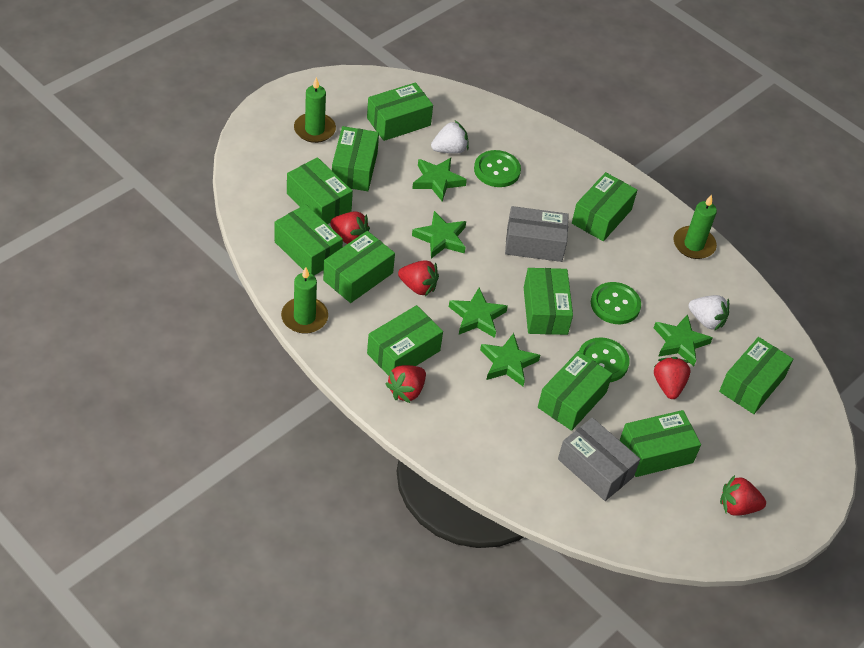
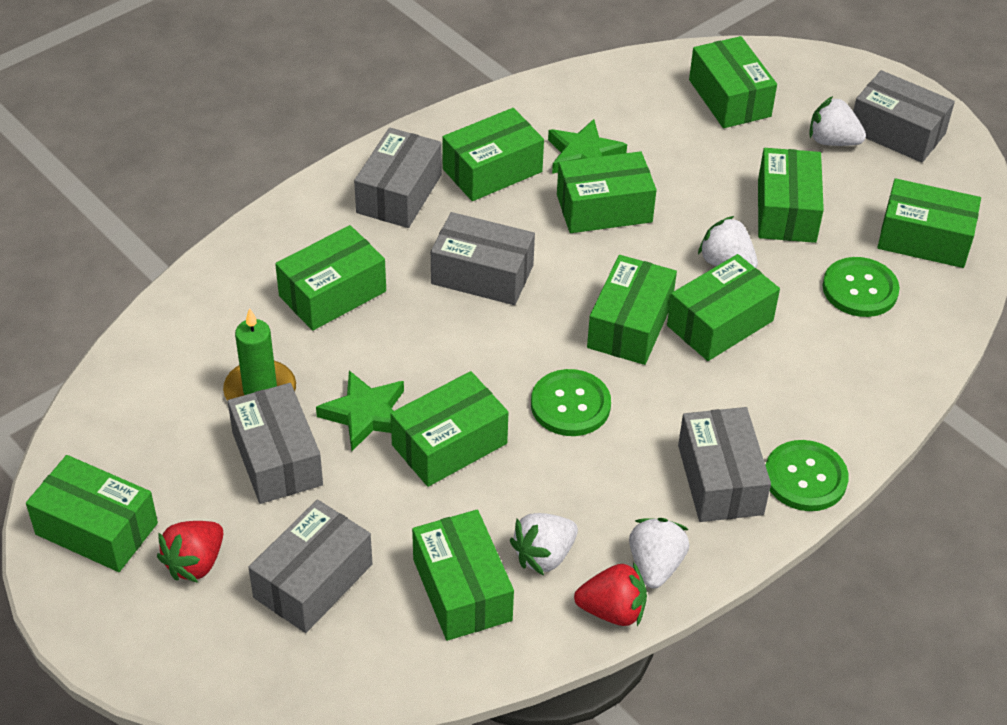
green candle: 3 -> 1
green star: 5 -> 2
grey box: 2 -> 6
red strawberry: 5 -> 2
white strawberry: 2 -> 4

